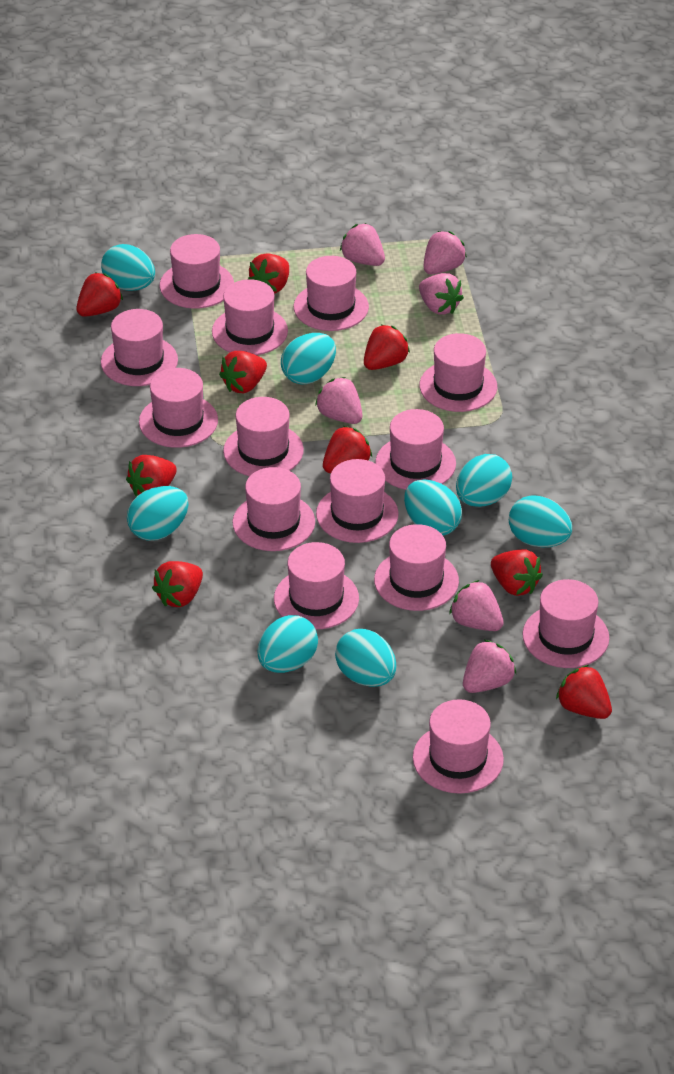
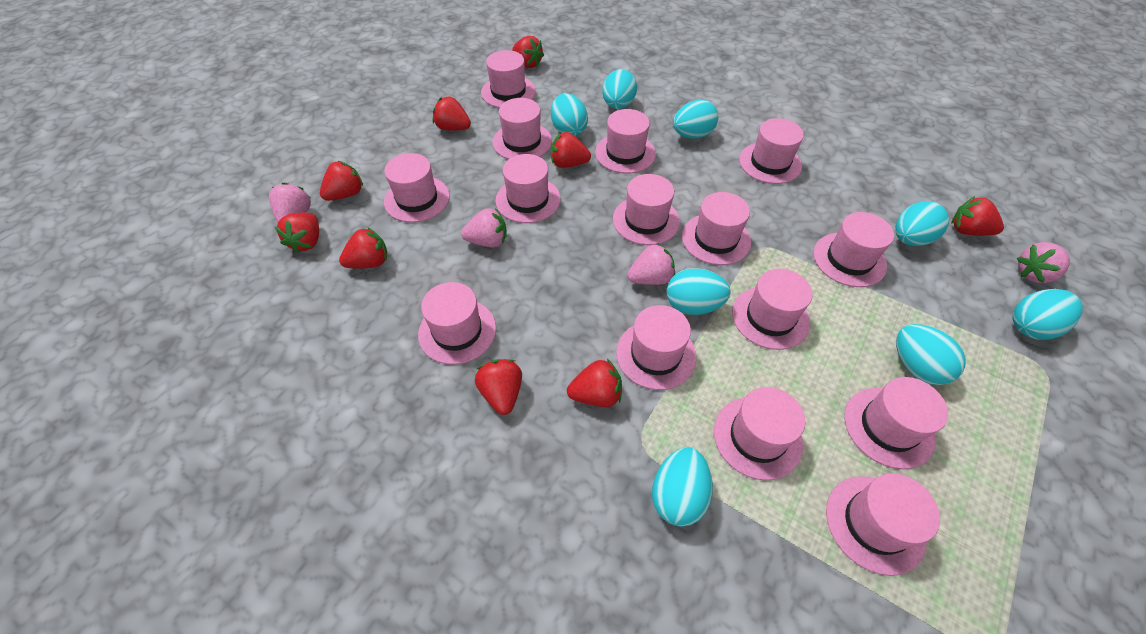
pink hat: 14 -> 15
pink strawberry: 6 -> 4

